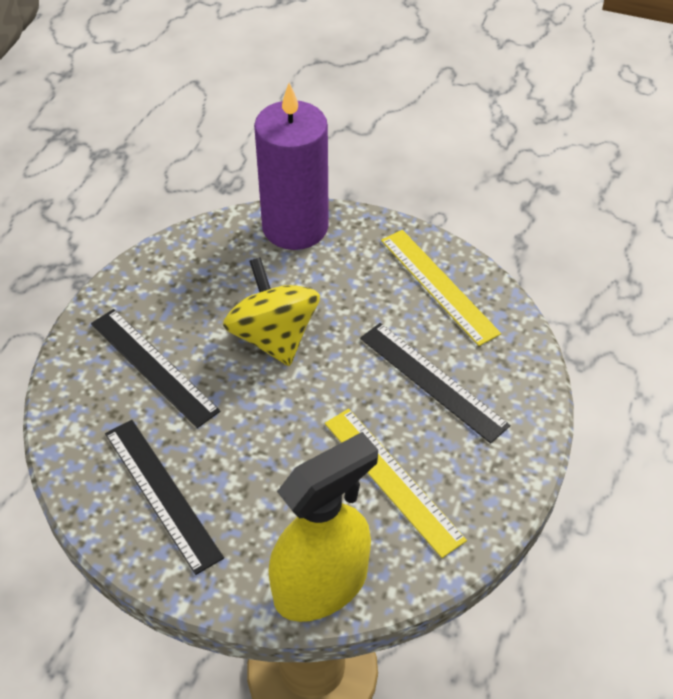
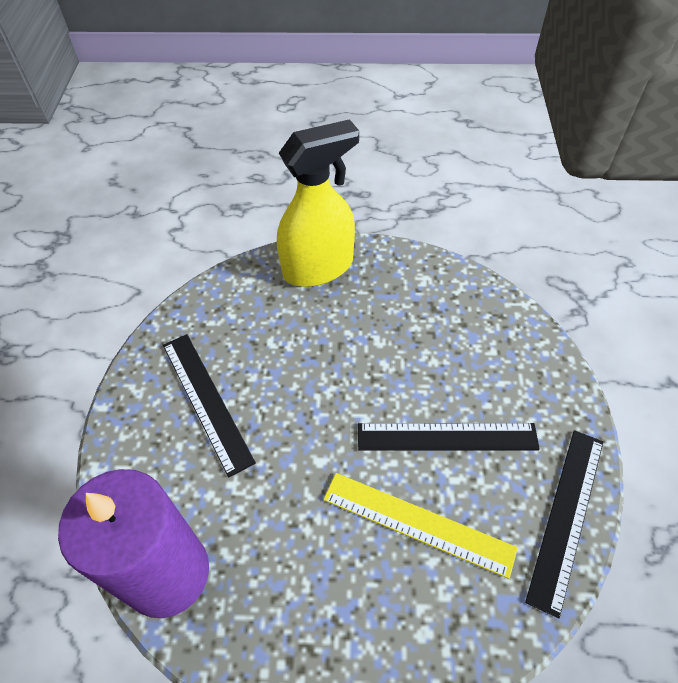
yellow ruler: 2 -> 1
yellow spinning top: 1 -> 0

